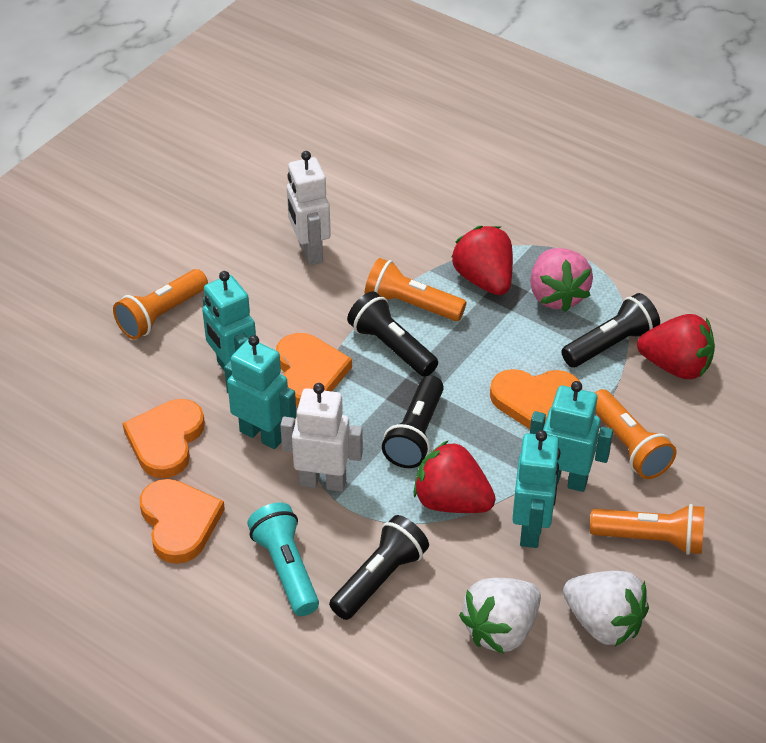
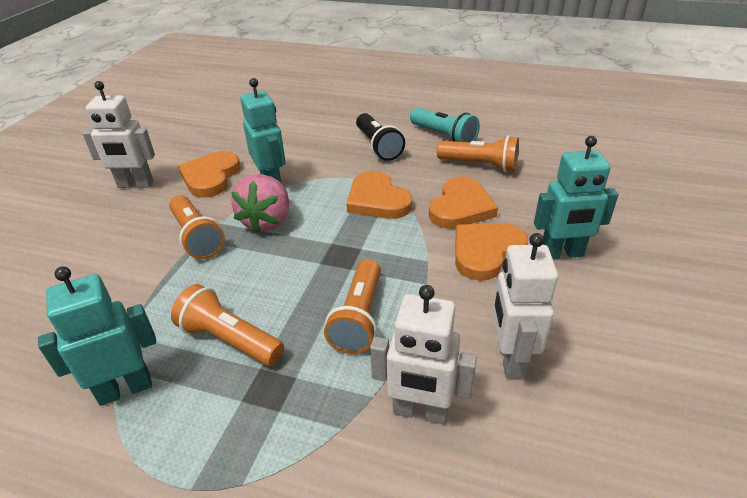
black flashlight: 4 -> 1
red strawberry: 3 -> 0
turquoise robot: 4 -> 3
white robot: 2 -> 3
white strawberry: 2 -> 0

